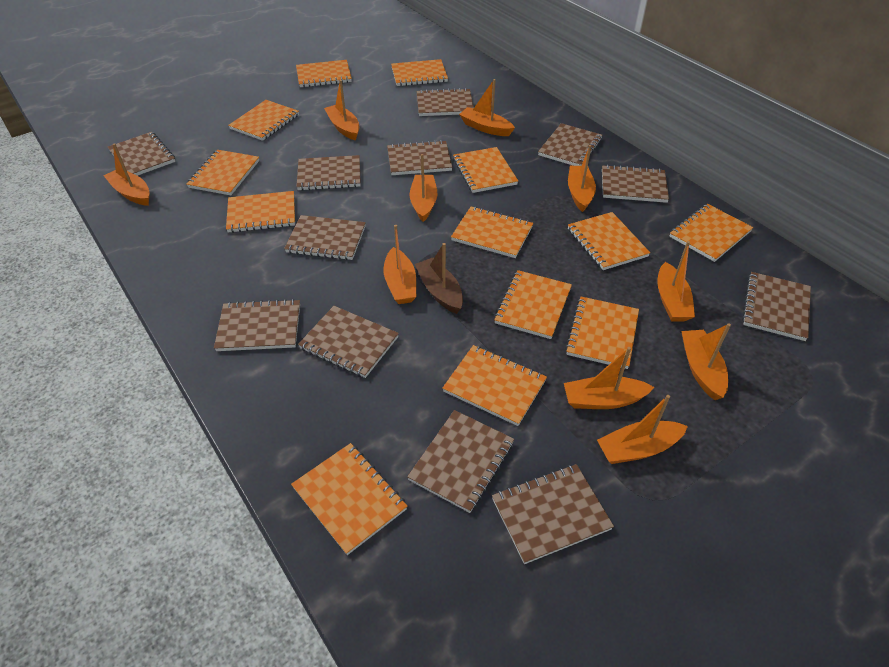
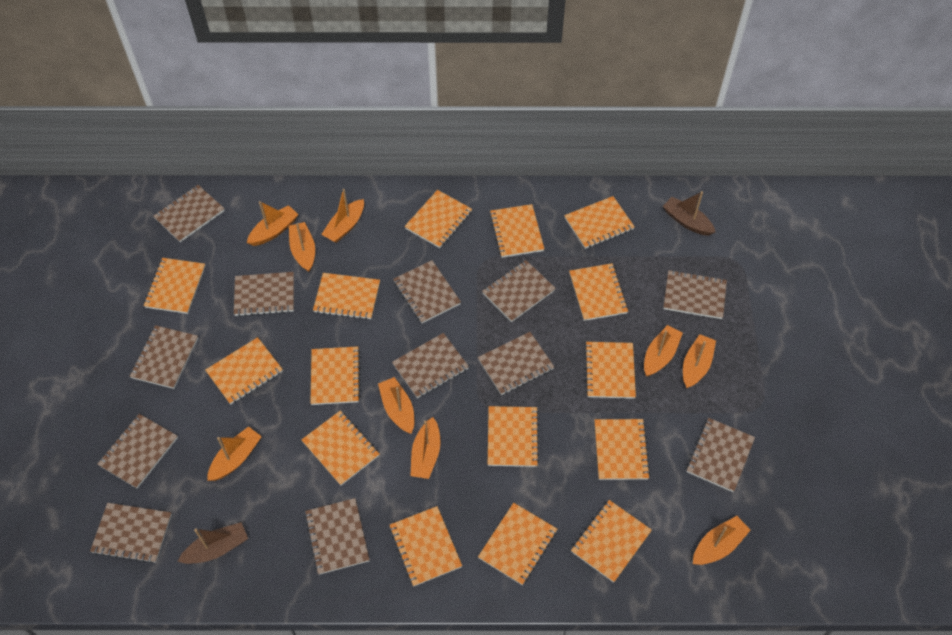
brown boat: 1 -> 2
orange boat: 10 -> 9
orange notebook: 13 -> 15

